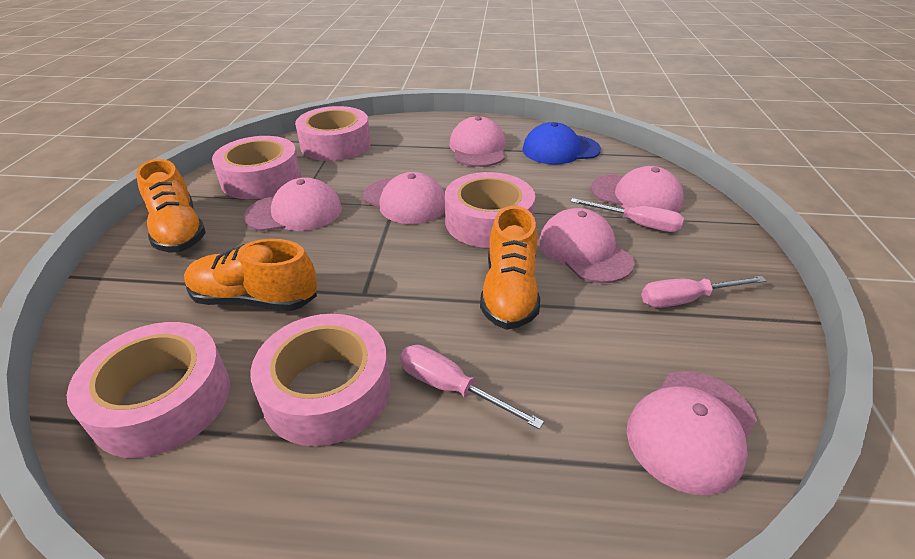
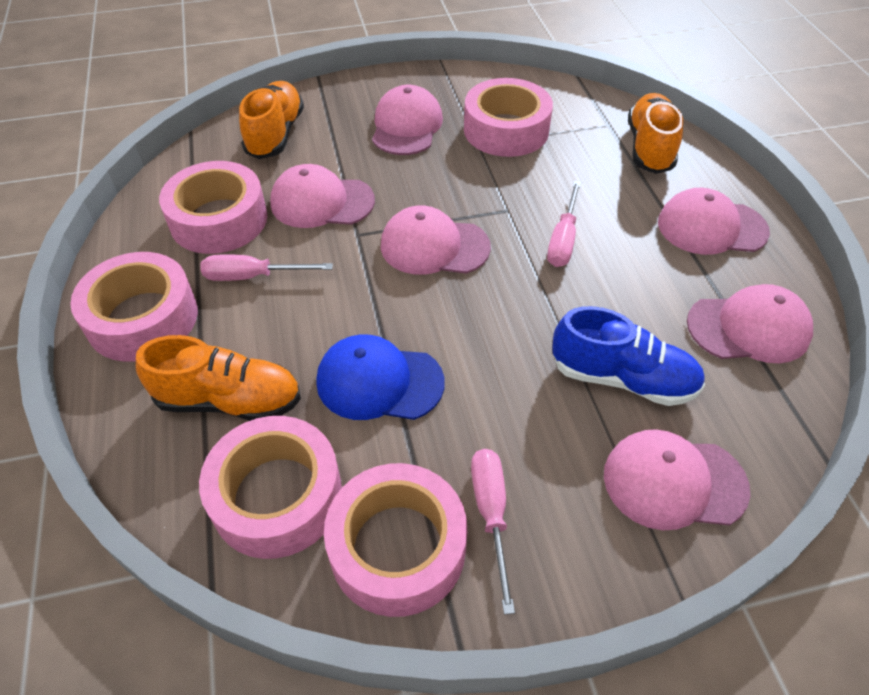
blue shoe: 0 -> 1

